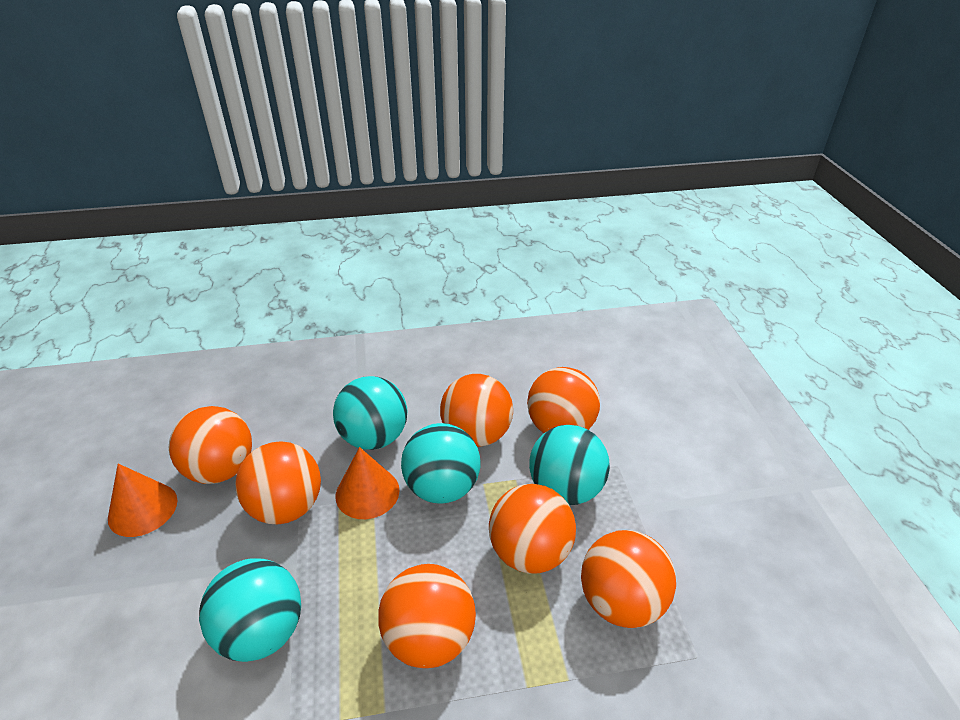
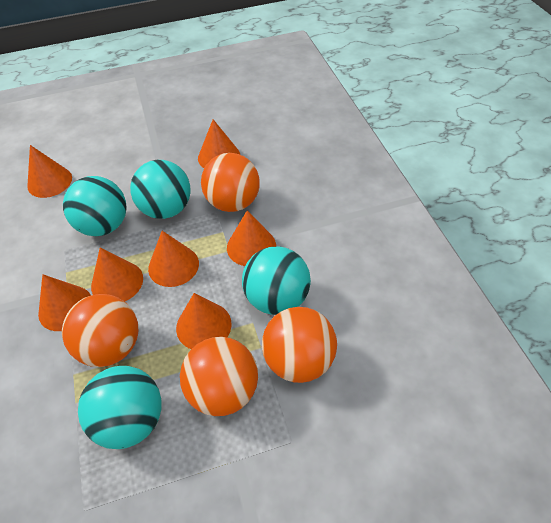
orange ball: 7 -> 4
orange cone: 2 -> 7

